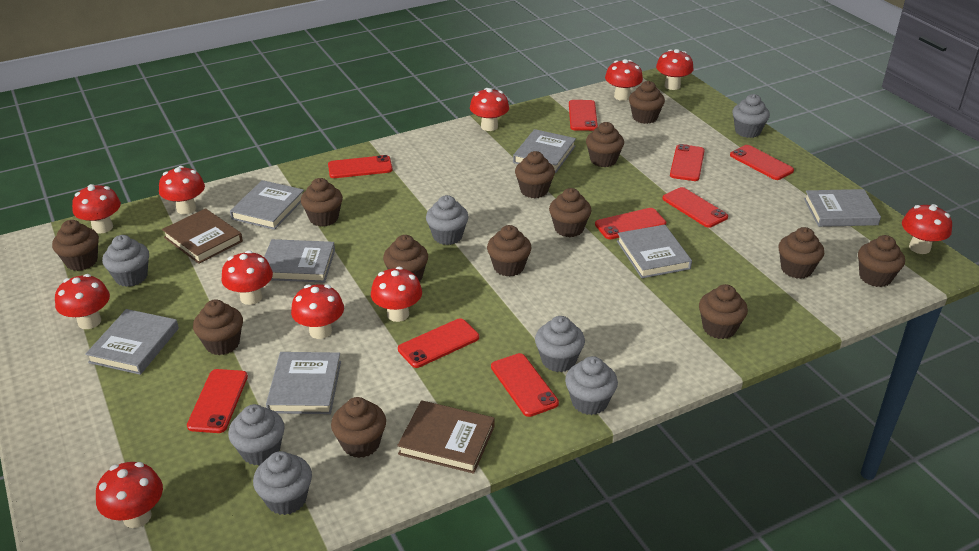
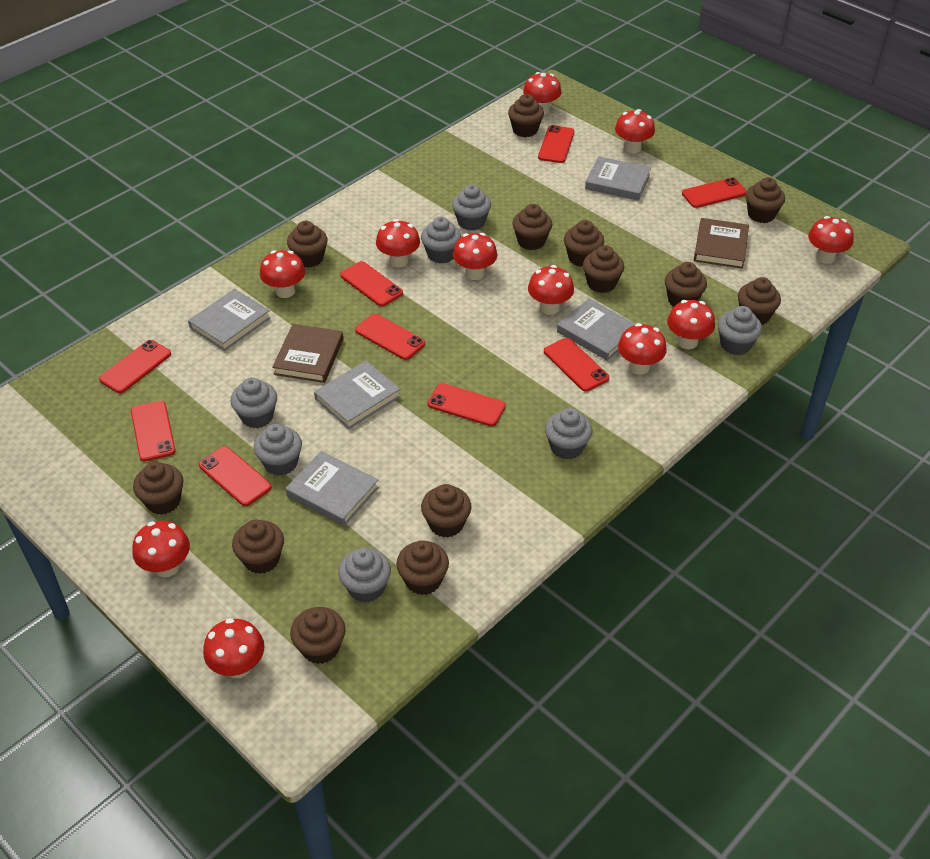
grey book: 7 -> 5

